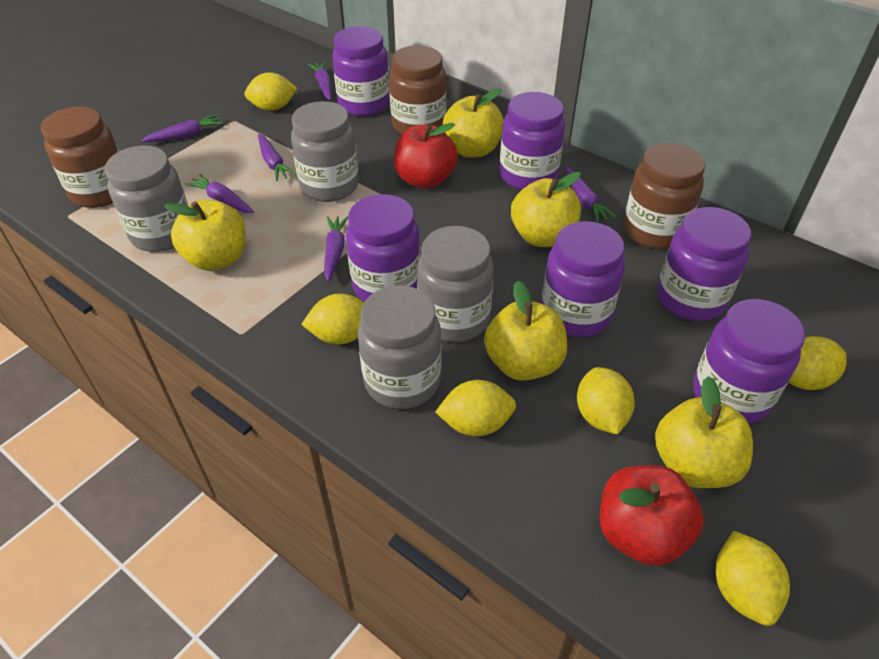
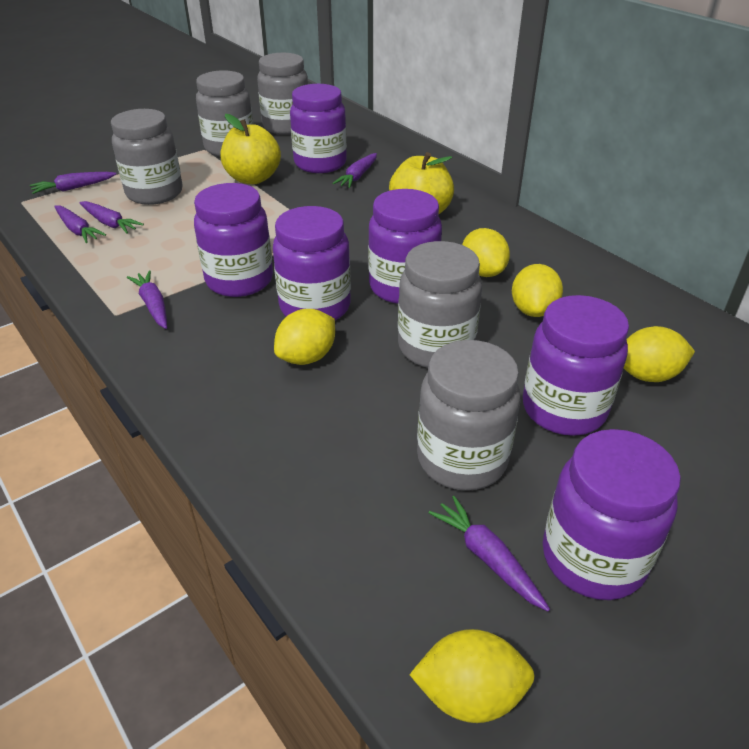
brown jar: 3 -> 0
grey jar: 4 -> 5
red apple: 2 -> 0
yellow apple: 5 -> 2
yellow lemon: 6 -> 5

